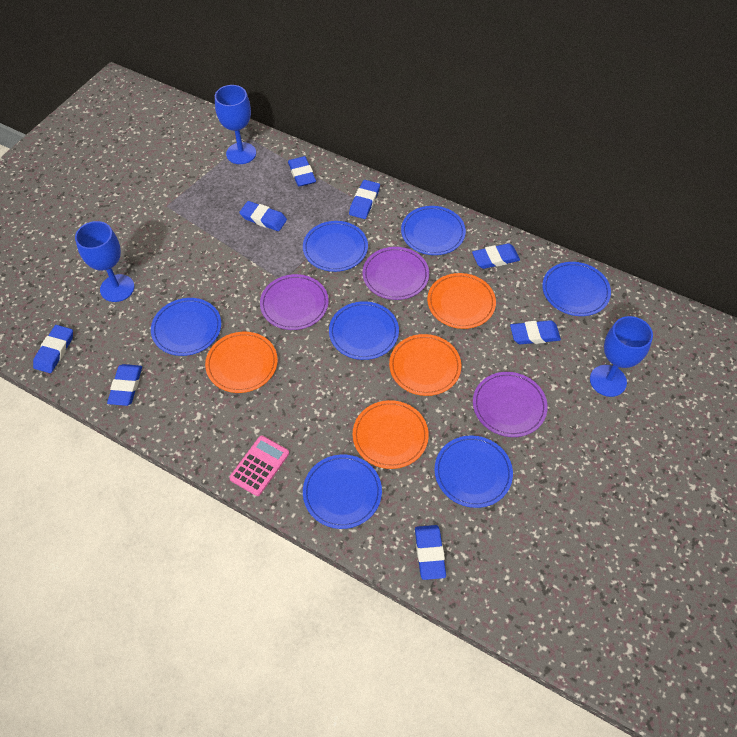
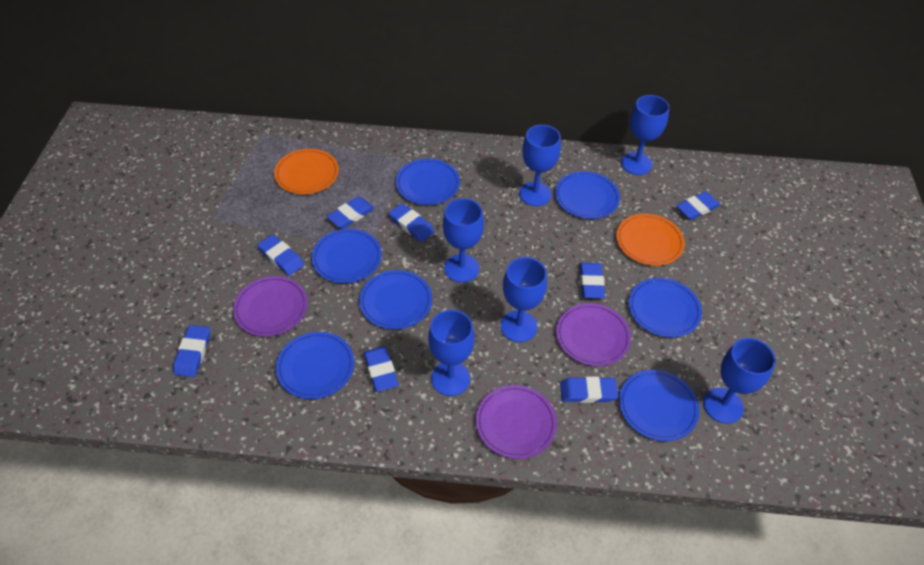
blue goblet: 3 -> 6
orange plate: 4 -> 2
pink calculator: 1 -> 0

